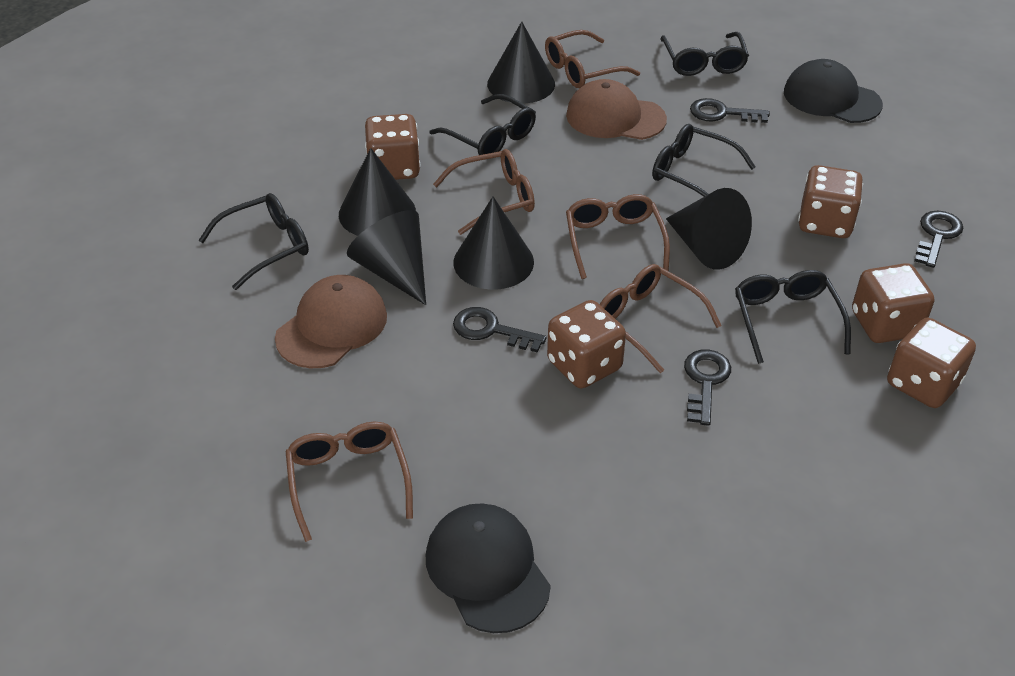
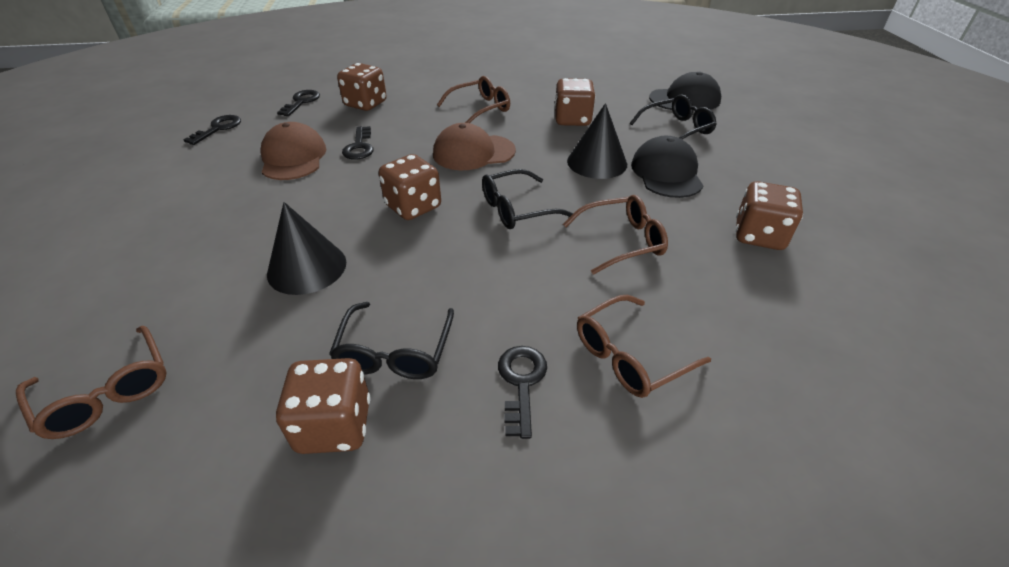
black cone: 5 -> 2
black glasses: 5 -> 3
brown glasses: 5 -> 4

